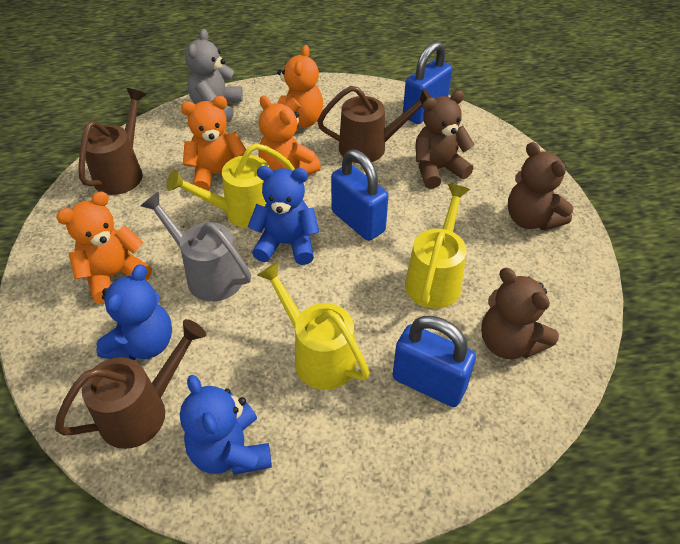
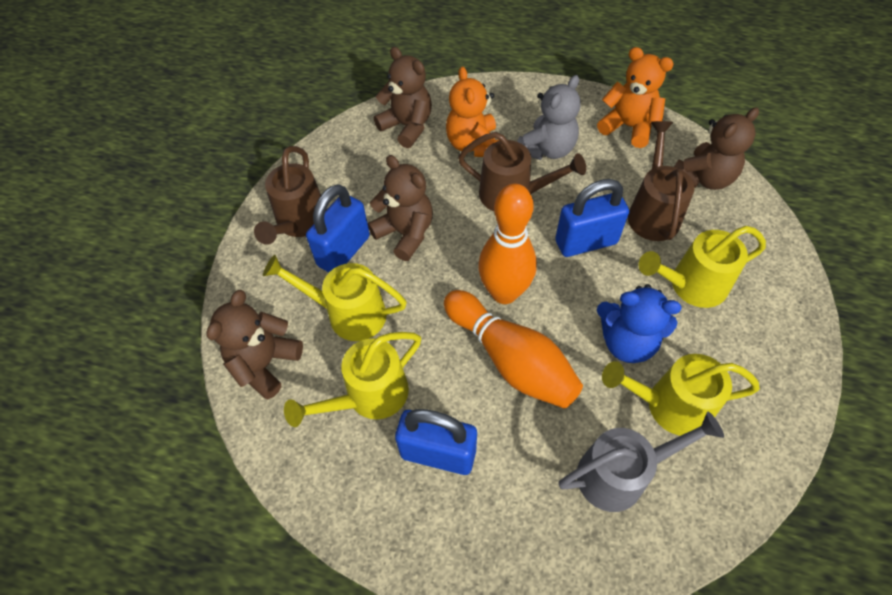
blue teddy bear: 3 -> 1
brown teddy bear: 3 -> 4
orange bowling pin: 0 -> 2
orange teddy bear: 4 -> 2
yellow watering can: 3 -> 4

